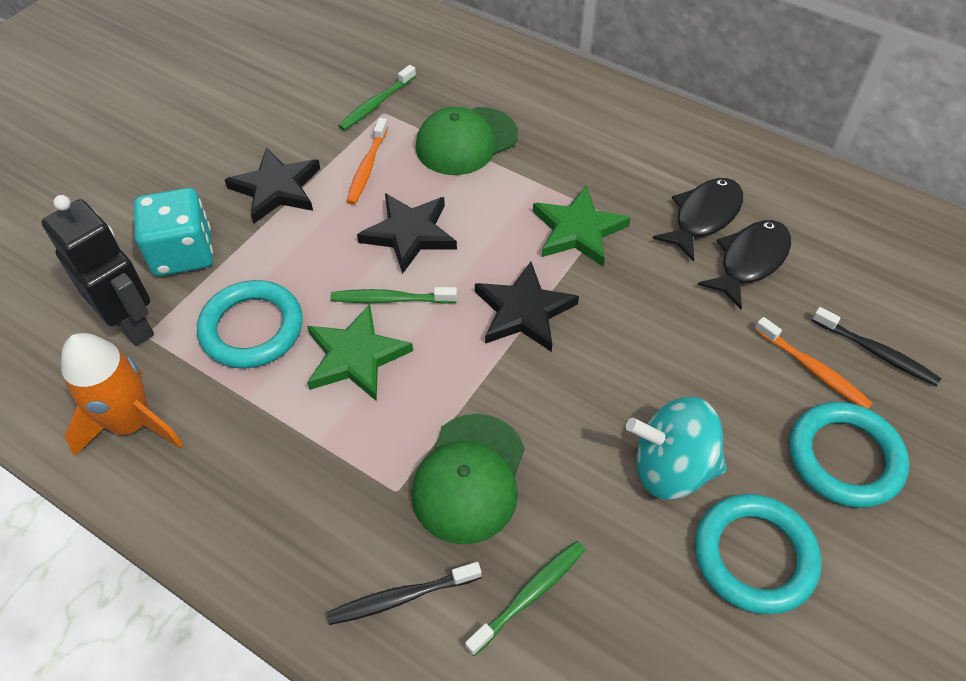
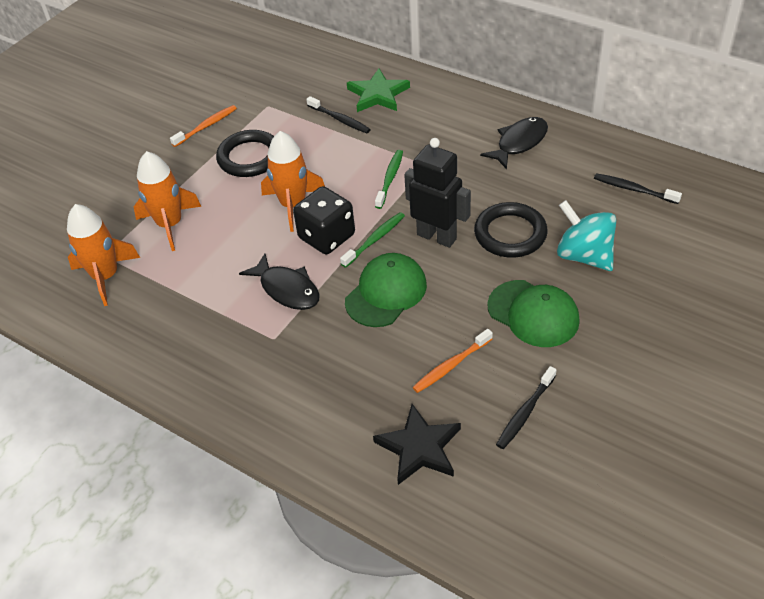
black dice: 0 -> 1
black ring: 0 -> 2
black star: 3 -> 1
black toothbrush: 2 -> 3
green star: 2 -> 1
green toothbrush: 3 -> 2
orange rocket: 1 -> 3
turquoise dice: 1 -> 0
turquoise ring: 3 -> 0

